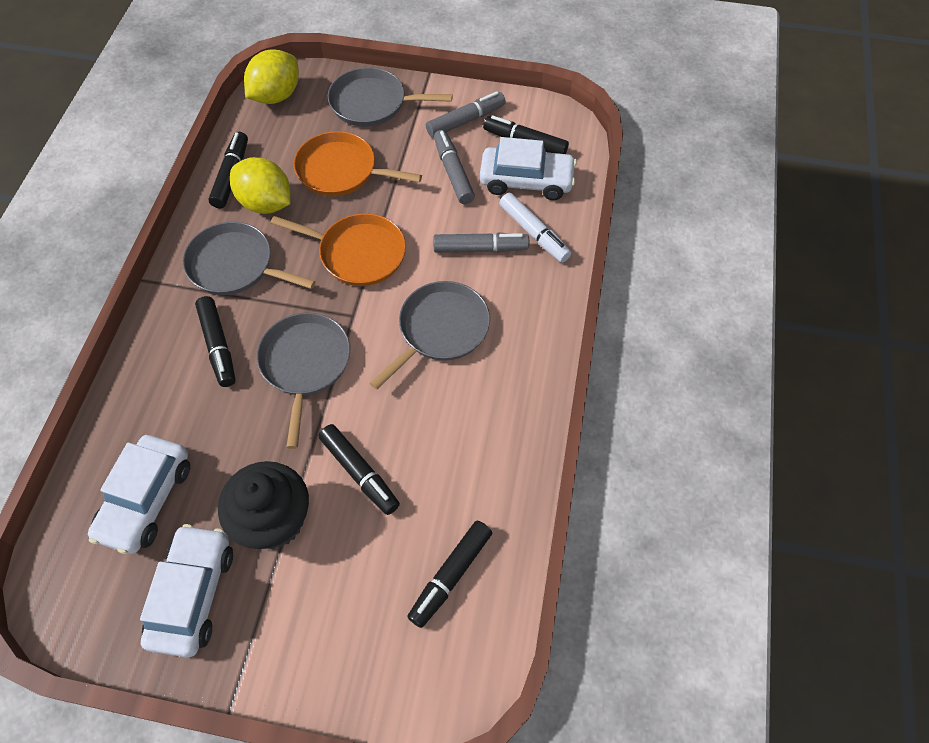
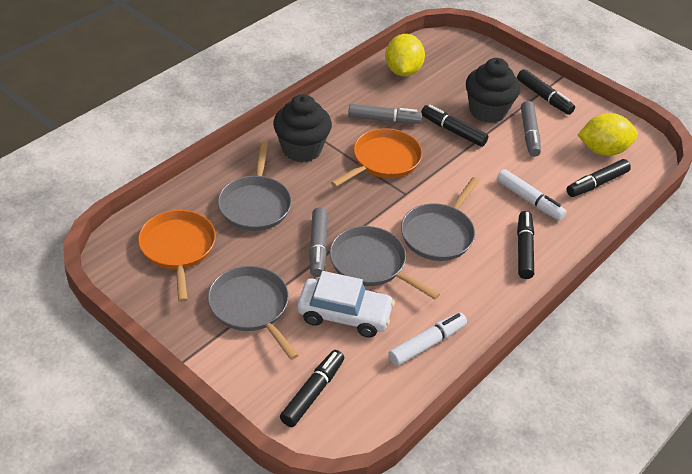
black cupcake: 1 -> 2
white car: 3 -> 1
white marker: 1 -> 2

